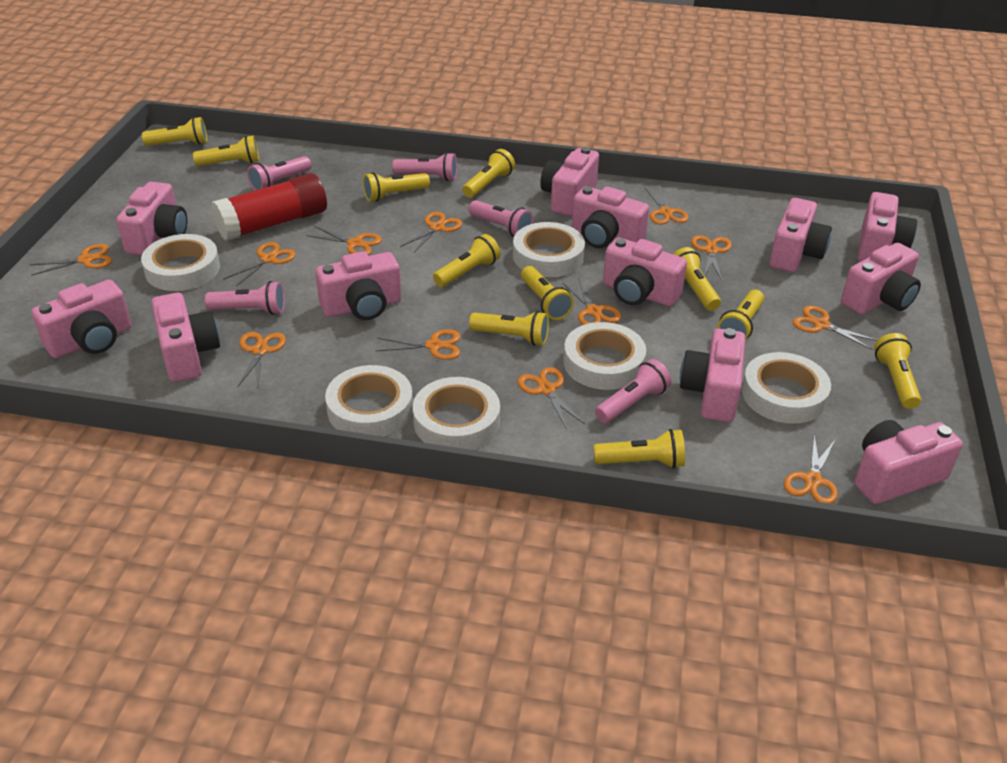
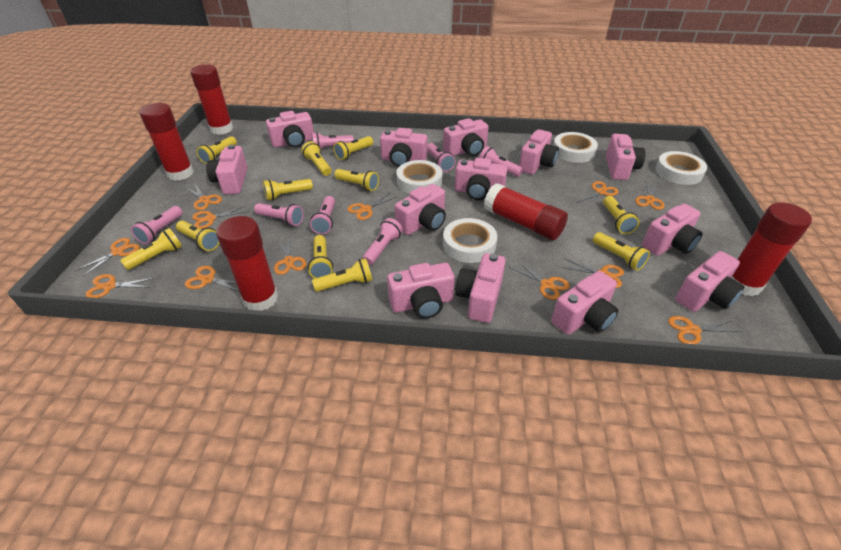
pink camera: 12 -> 13
pink flashlight: 5 -> 7
red glue stick: 1 -> 5
white tape: 6 -> 4

